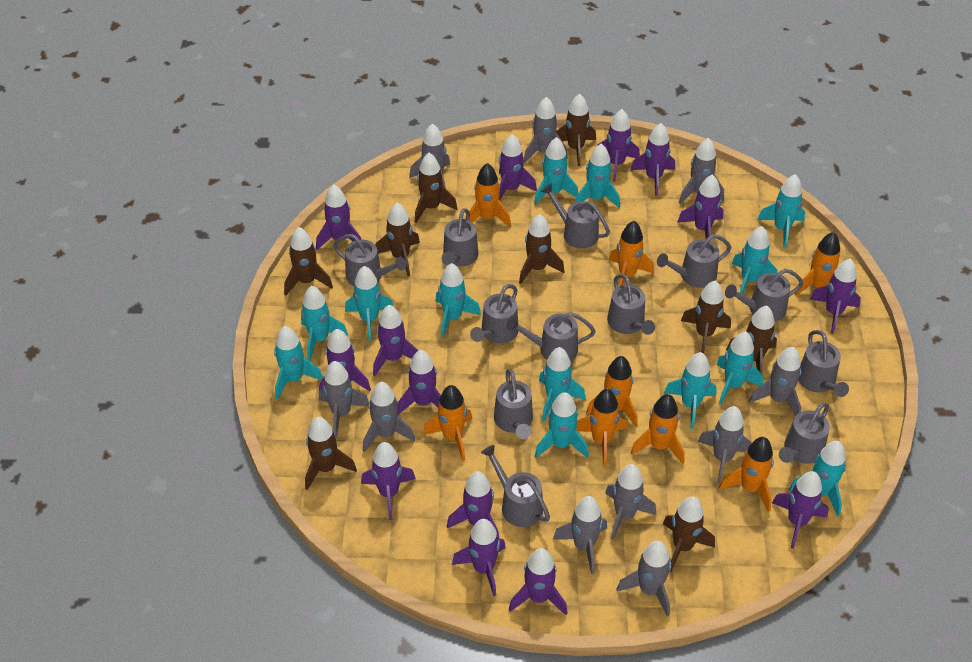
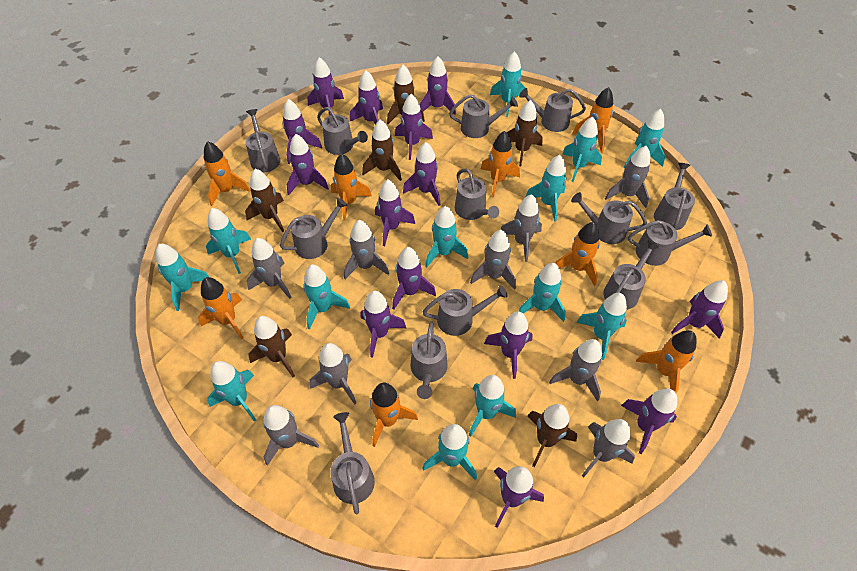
brown rocket: 9 -> 6
grey rocket: 10 -> 9
grey watering can: 12 -> 13

